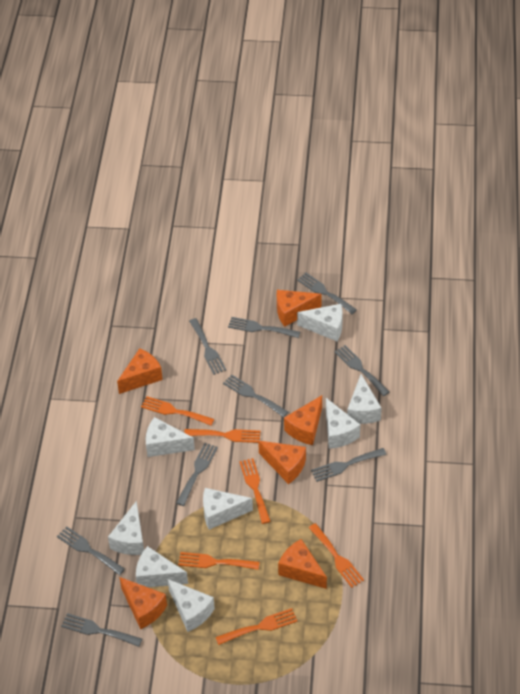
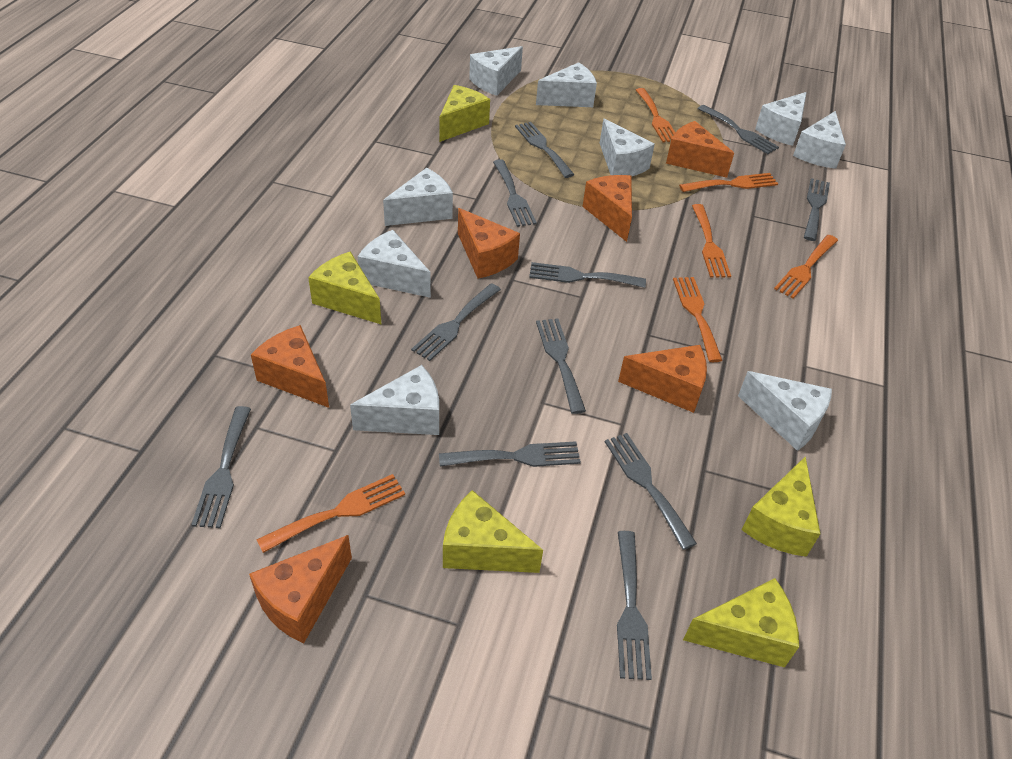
grey fork: 9 -> 11
white cheese: 8 -> 9
yellow cheese: 0 -> 5

